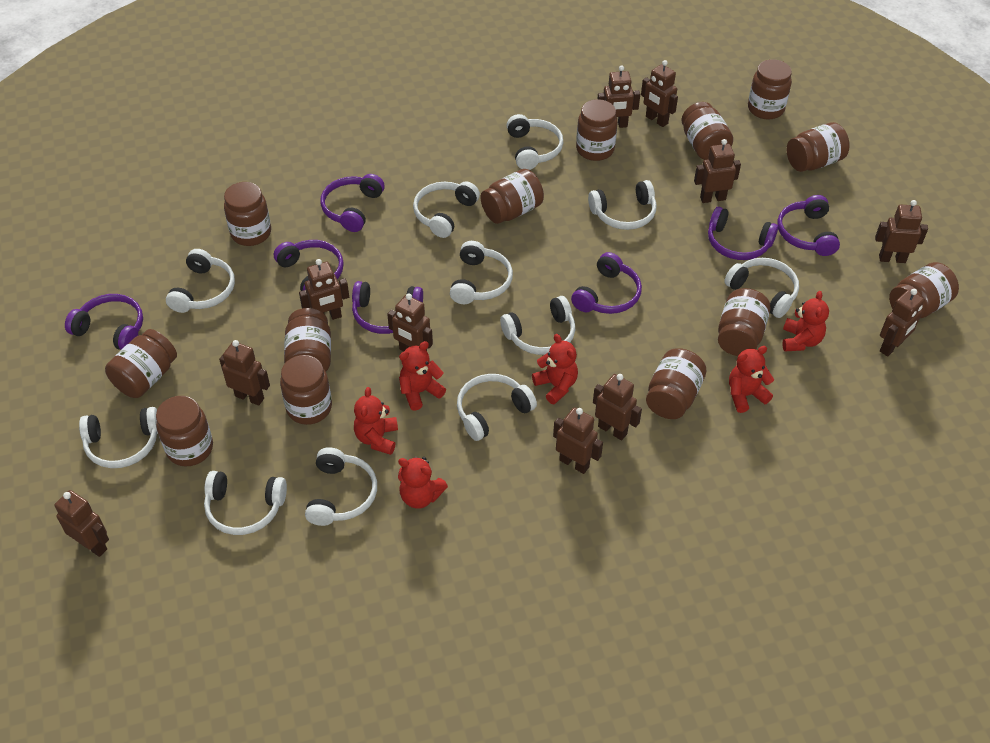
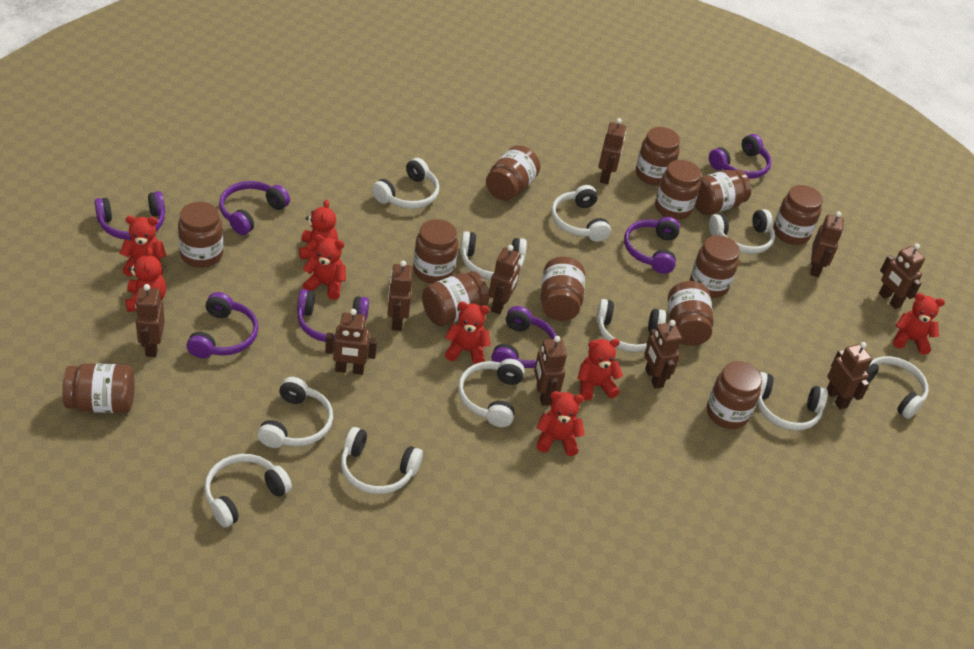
brown robot: 11 -> 10
red teddy bear: 6 -> 8

